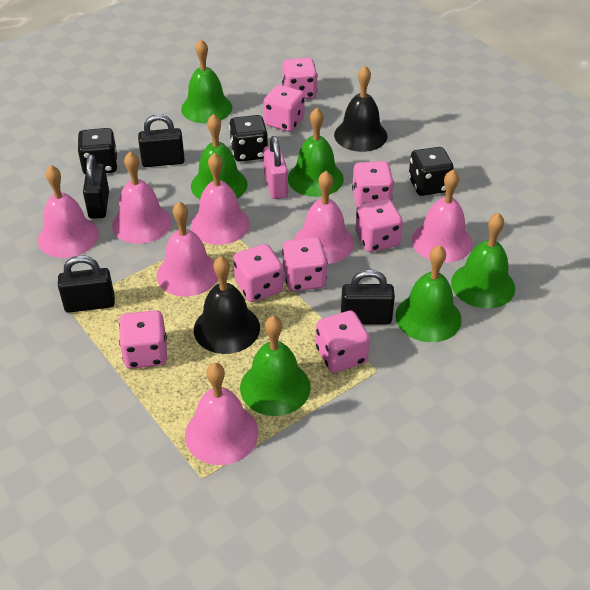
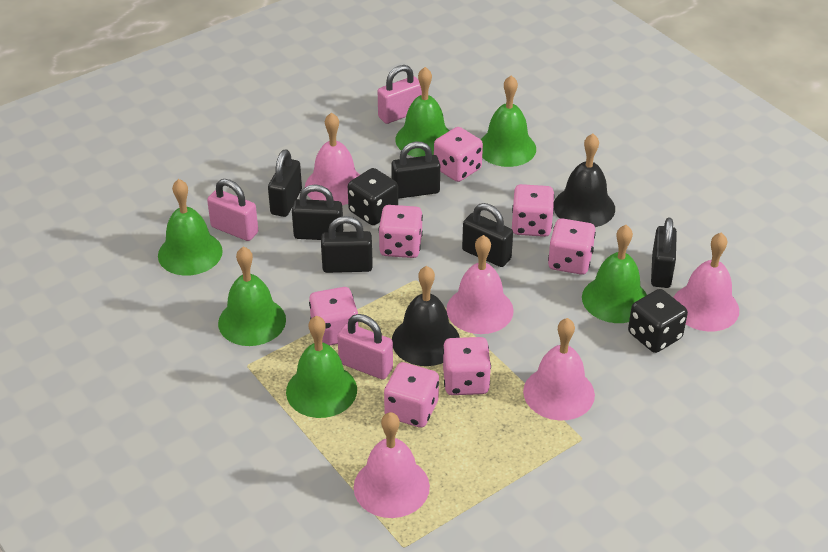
black dice: 3 -> 2
black padlock: 4 -> 6
pink bell: 7 -> 5
pink dice: 8 -> 7
pink padlock: 1 -> 3

